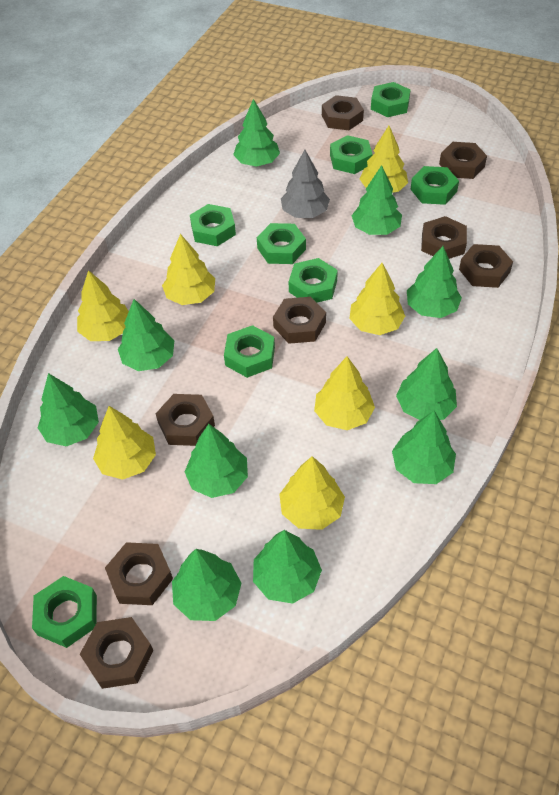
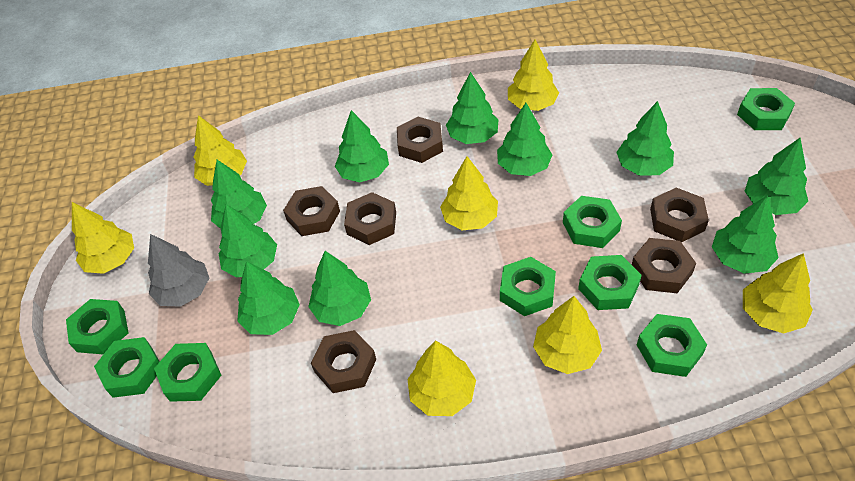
brown nut: 8 -> 6

